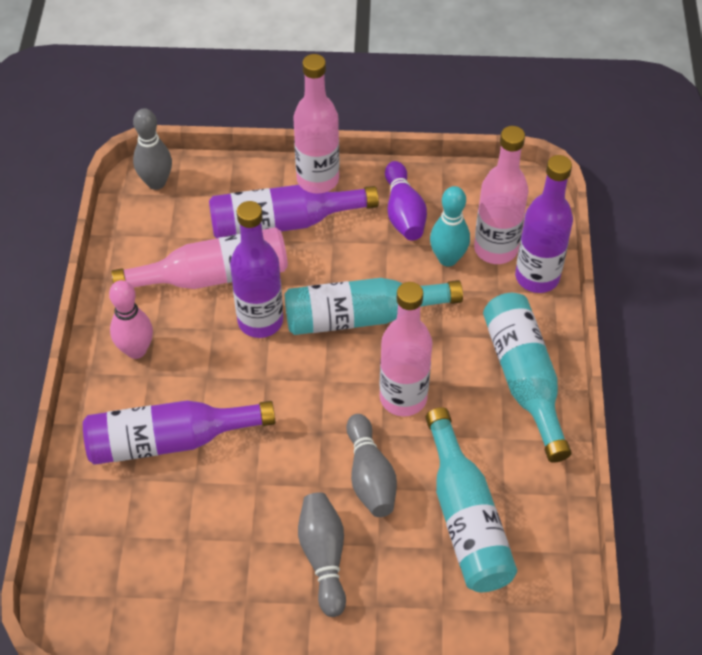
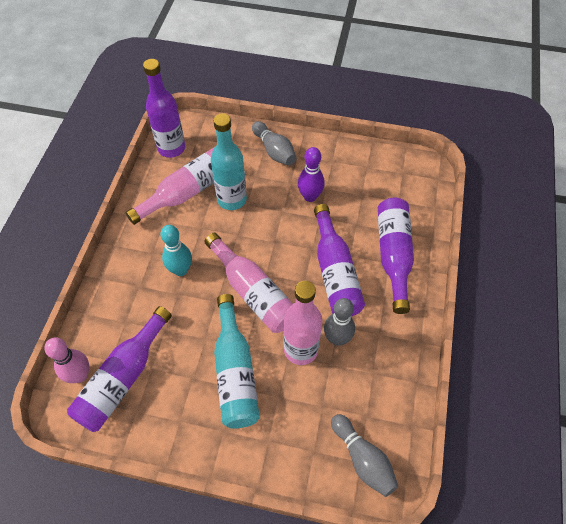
pink bottle: 4 -> 3
turquoise bottle: 3 -> 2

